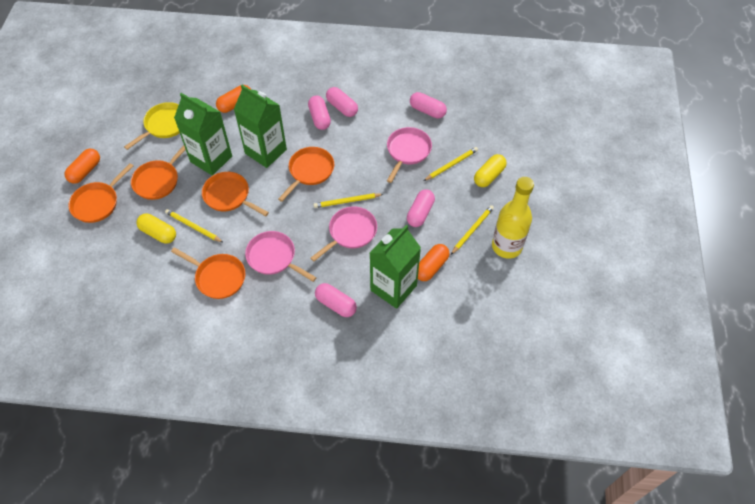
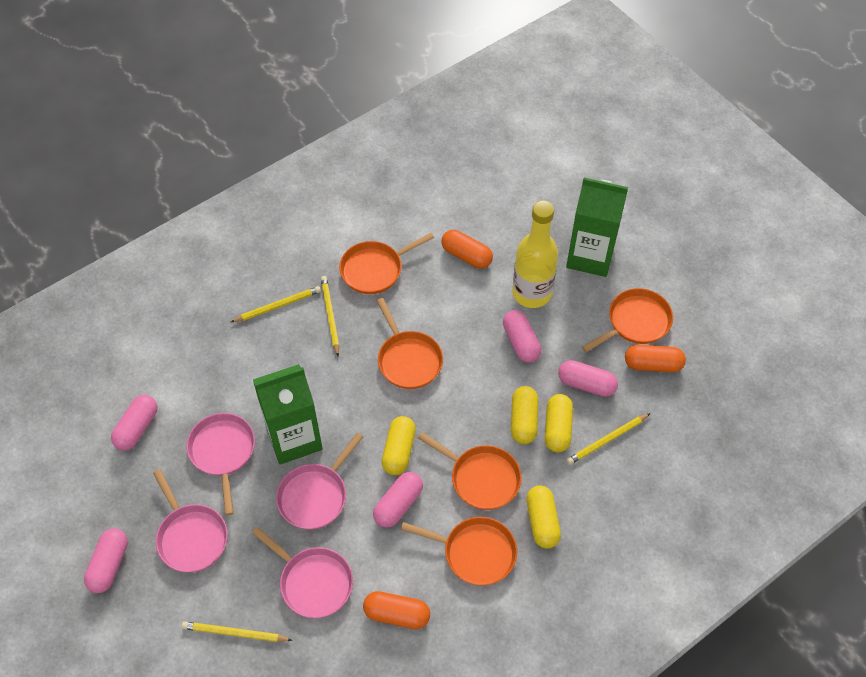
green carton: 3 -> 2
pink pan: 3 -> 4
yellow capsule: 2 -> 4
yellow pan: 1 -> 0

